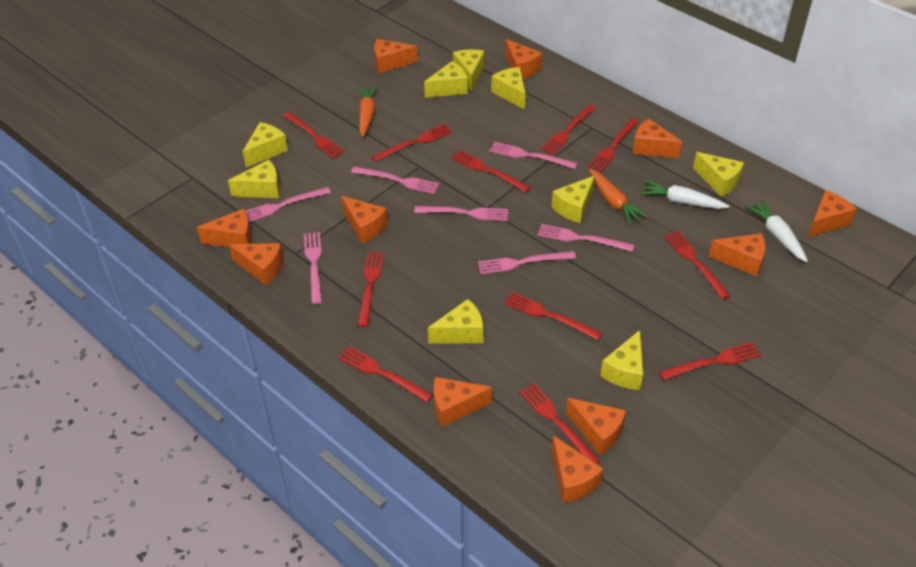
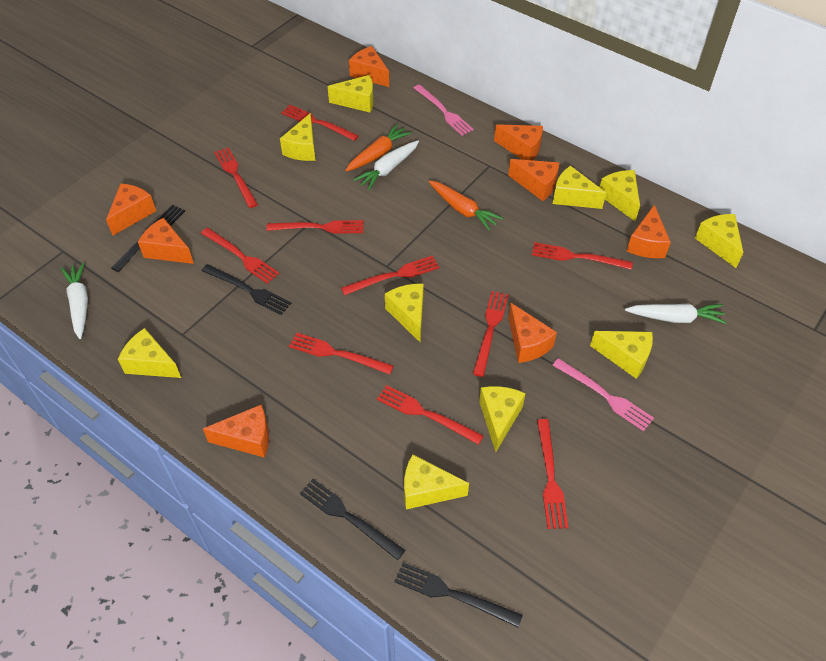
black fork: 0 -> 4
orange cheese: 11 -> 8
pink fork: 7 -> 2
red fork: 11 -> 10
white carrot: 2 -> 3
yellow cheese: 9 -> 10

